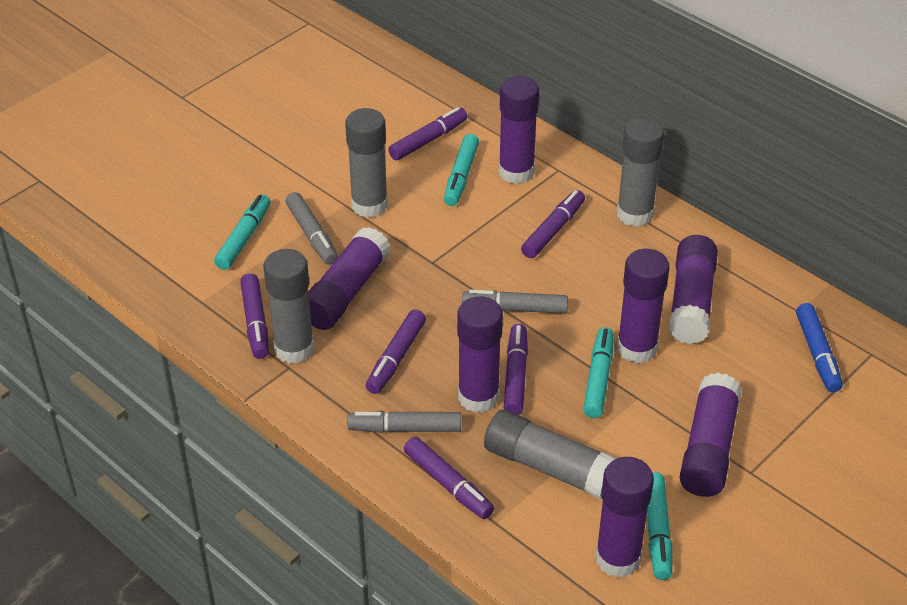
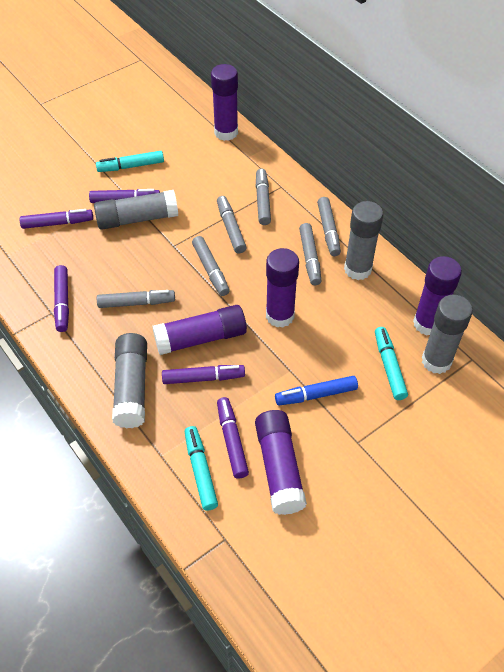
grey marker: 3 -> 6
purple glue stick: 7 -> 5
purple marker: 6 -> 5
turquoise marker: 4 -> 3

